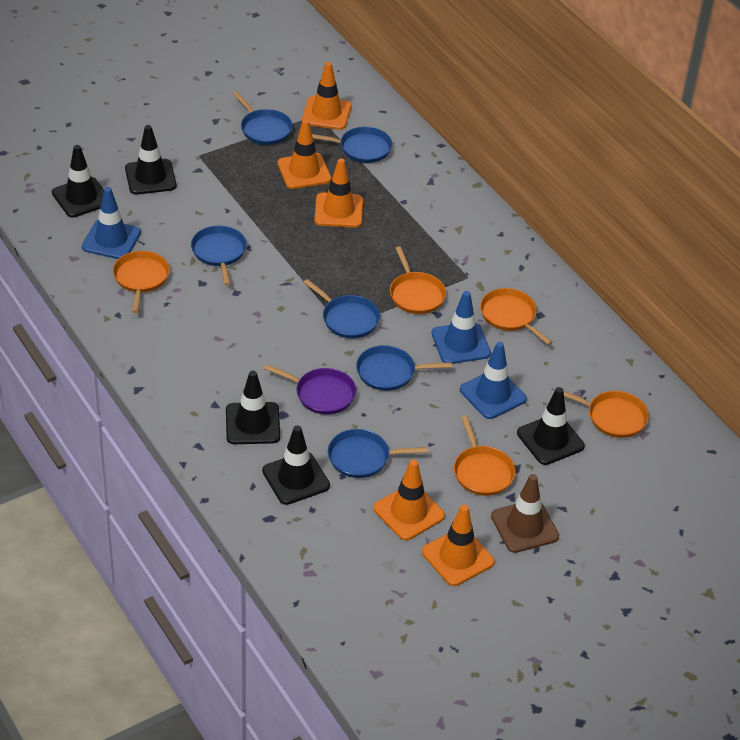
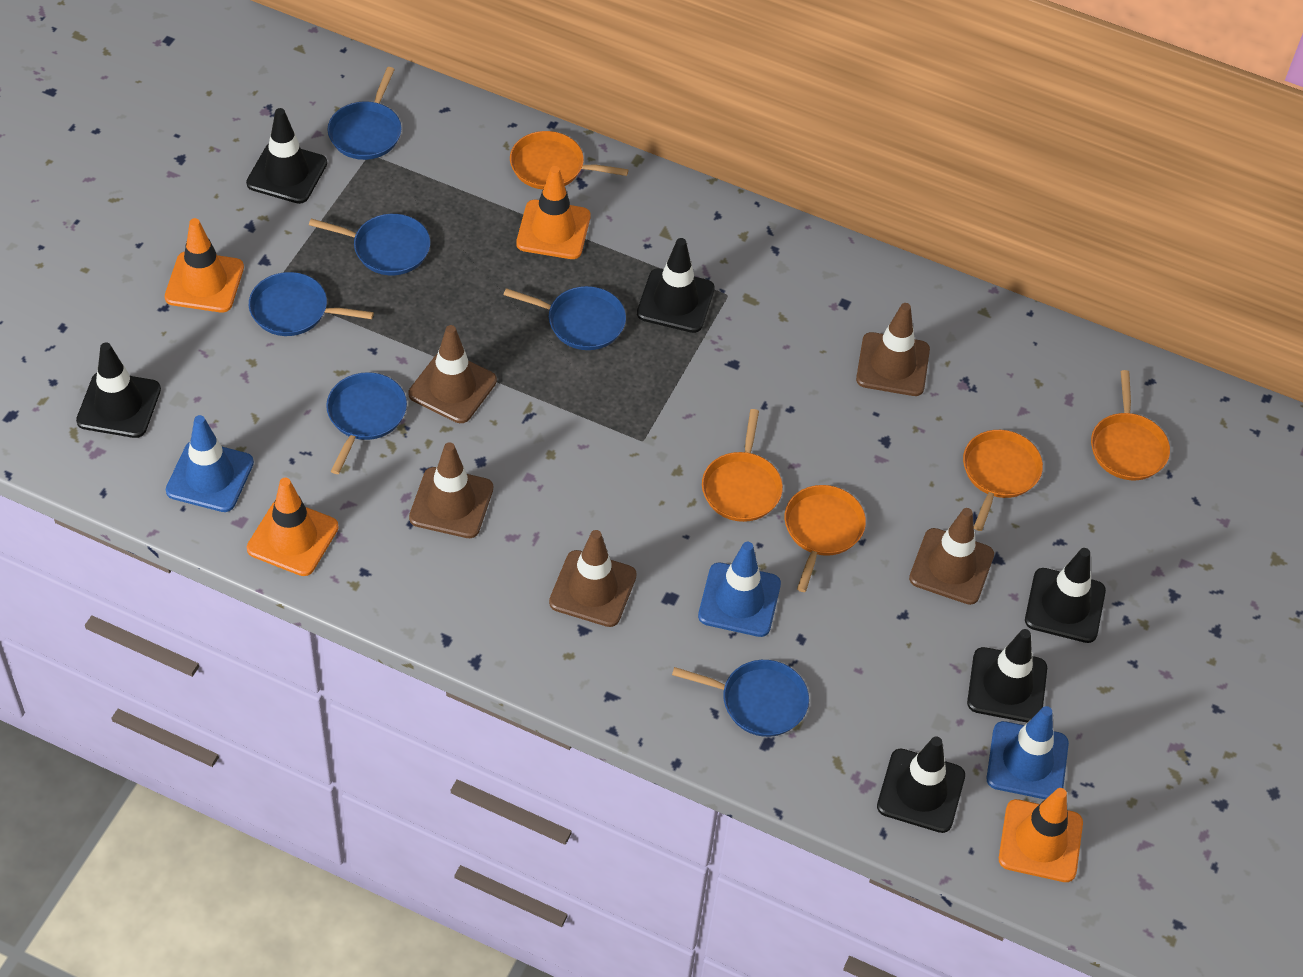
black traffic cone: 5 -> 6
brown traffic cone: 1 -> 5
orange traffic cone: 5 -> 4
purple pan: 1 -> 0

